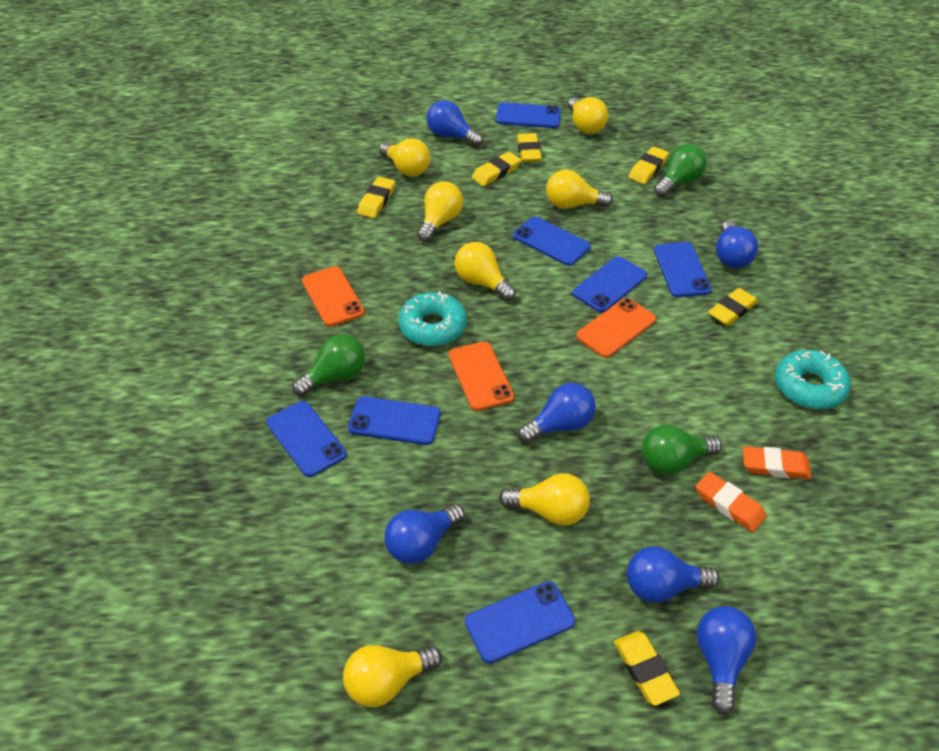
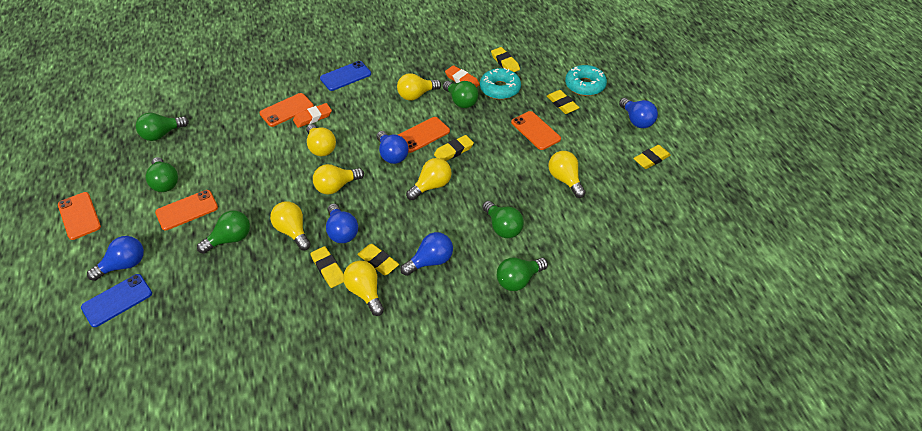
blue light bulb: 6 -> 5
blue phone: 7 -> 2
green light bulb: 3 -> 6
orange phone: 3 -> 5

